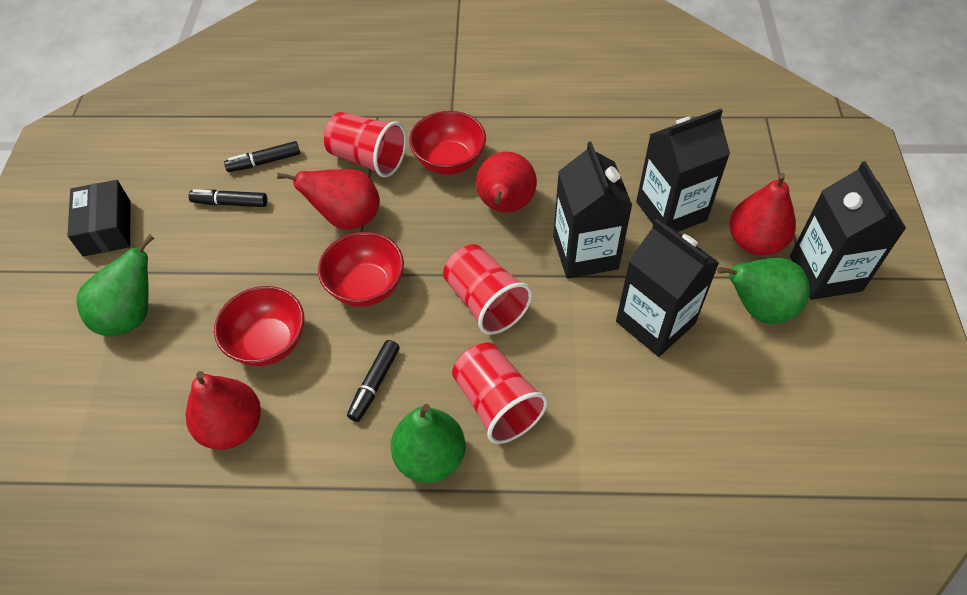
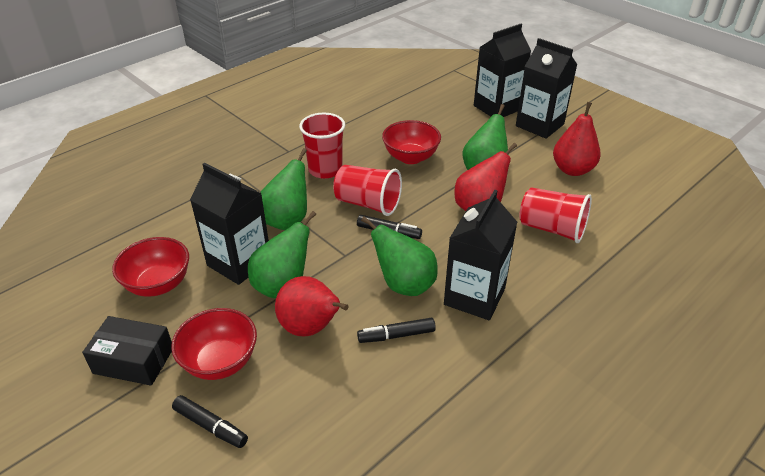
green pear: 3 -> 4
red pear: 4 -> 3

